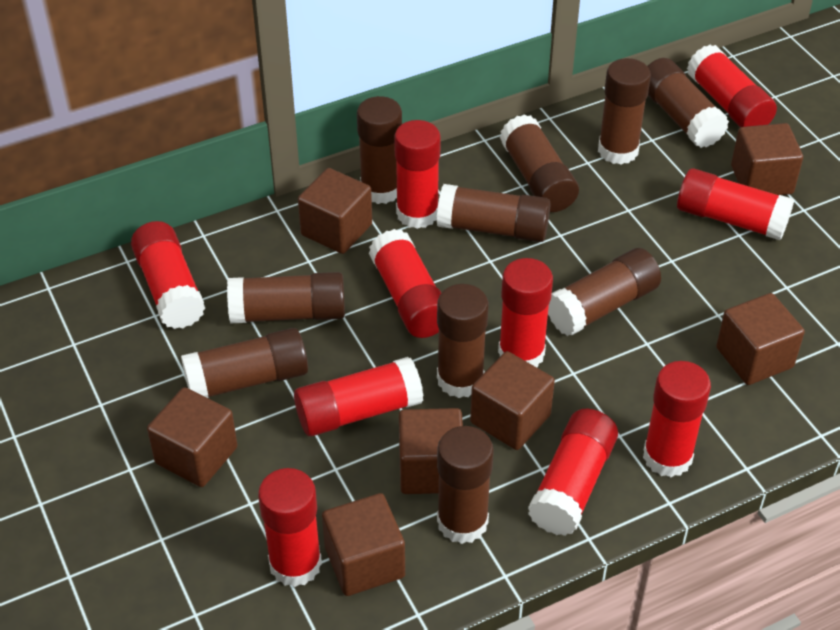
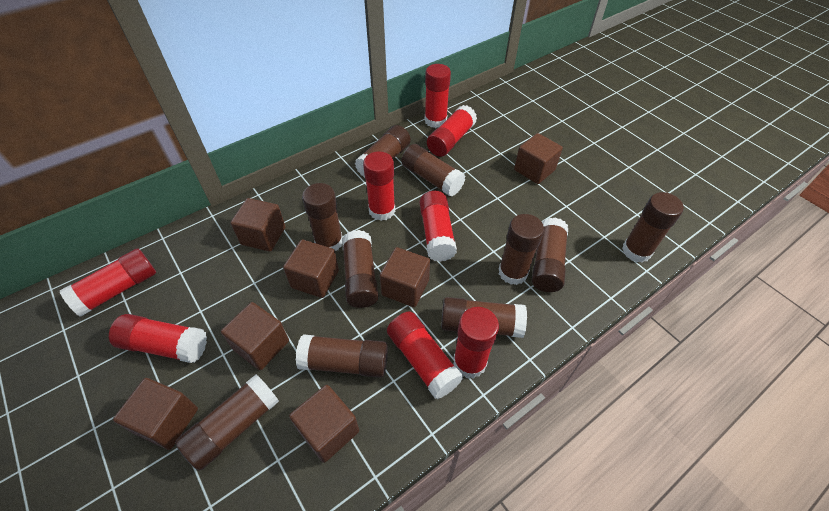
red glue stick: 10 -> 8

